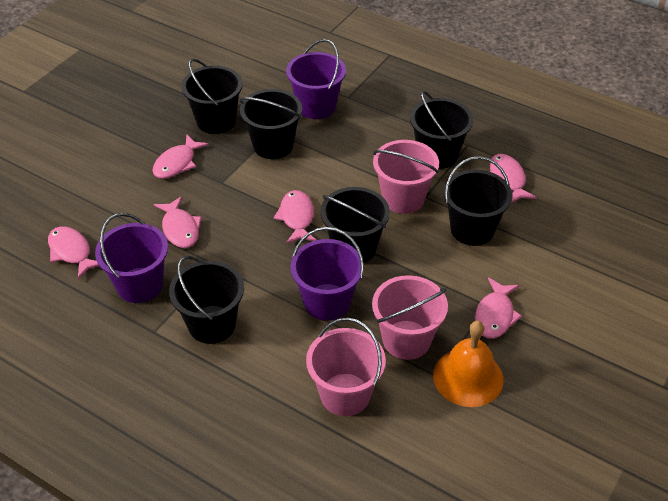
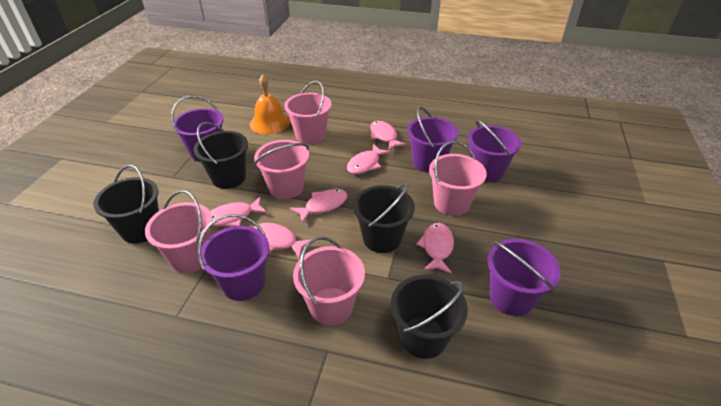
black bucket: 6 -> 4
pink bucket: 3 -> 5
purple bucket: 3 -> 5

